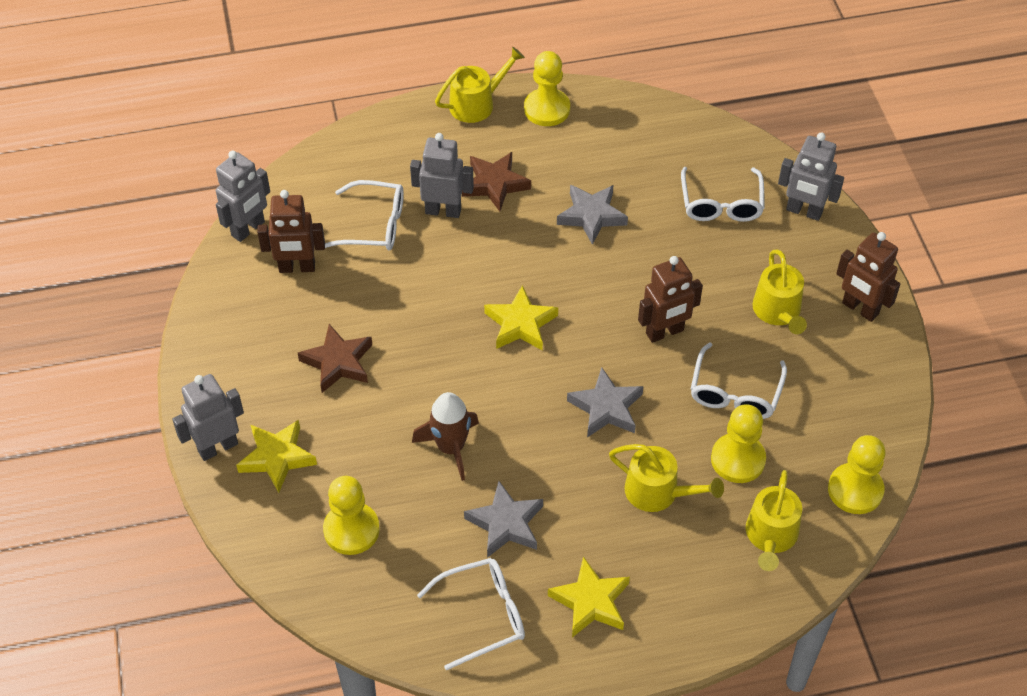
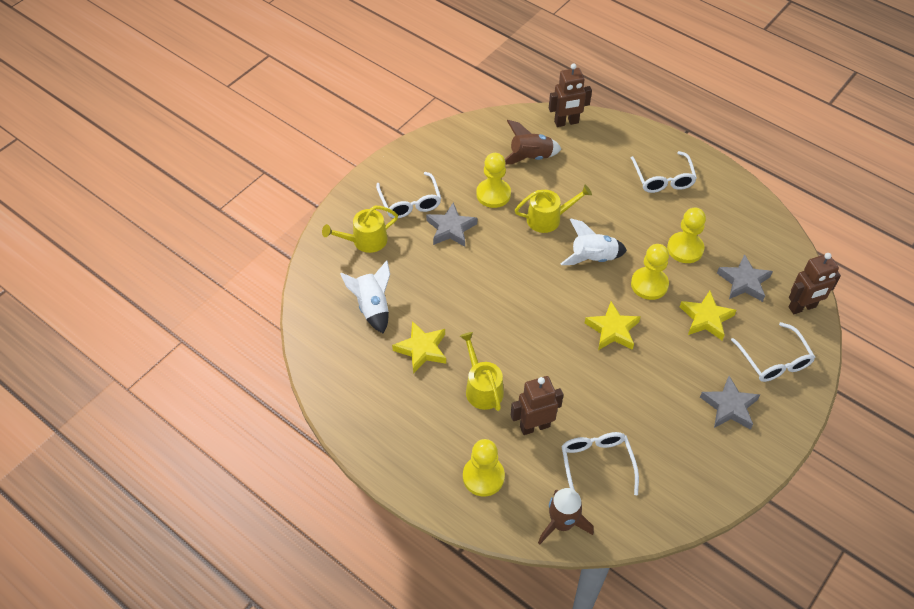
brown rocket: 1 -> 2
brown star: 2 -> 0
grey robot: 4 -> 0
white rocket: 0 -> 2
yellow watering can: 4 -> 3

